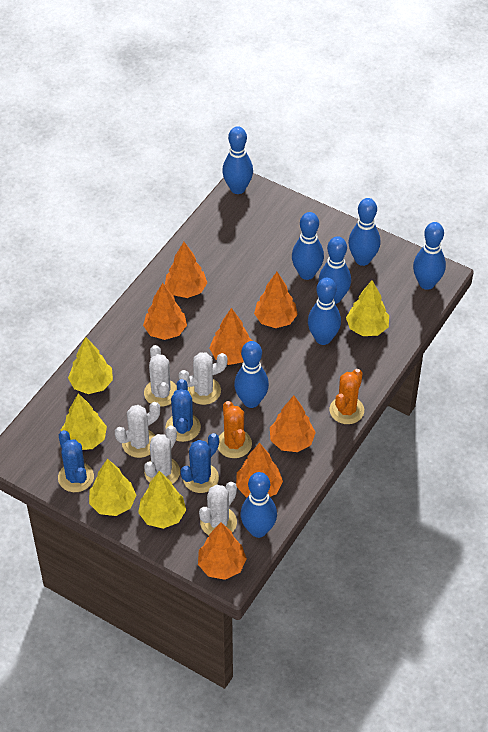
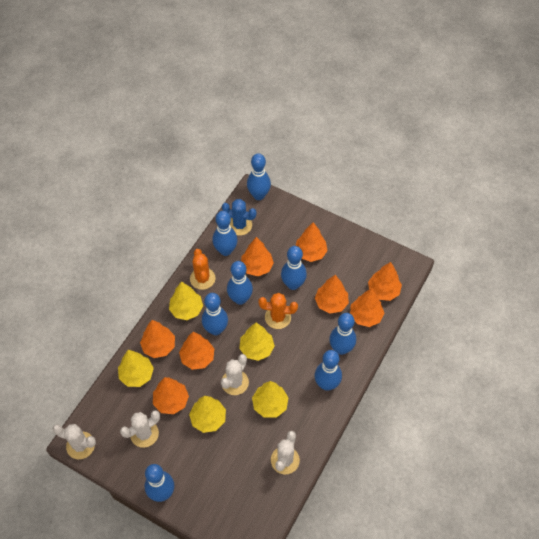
blue cactus: 3 -> 1
orange tree: 7 -> 8
white cactus: 5 -> 4

